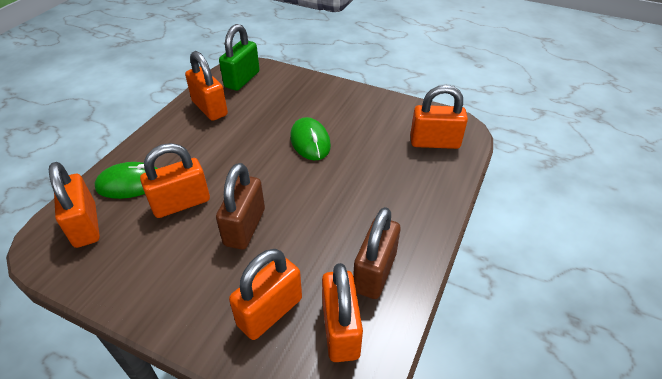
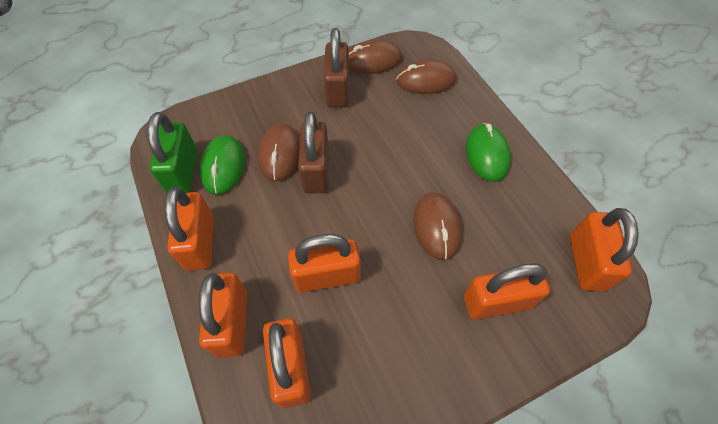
brown mouse: 0 -> 4

